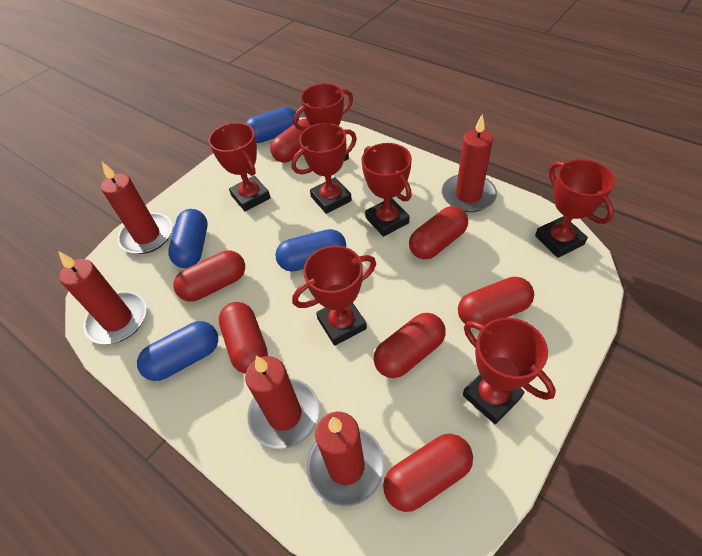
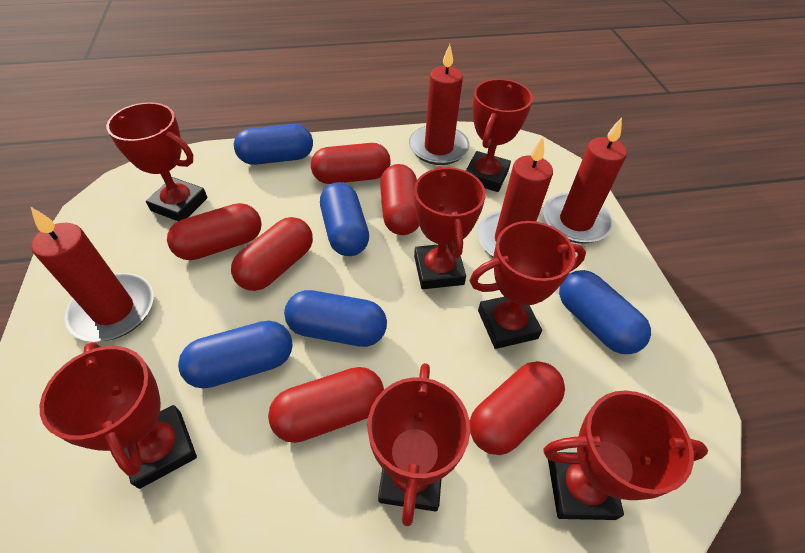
blue capsule: 4 -> 5
red candle: 5 -> 4
red capsule: 7 -> 6

